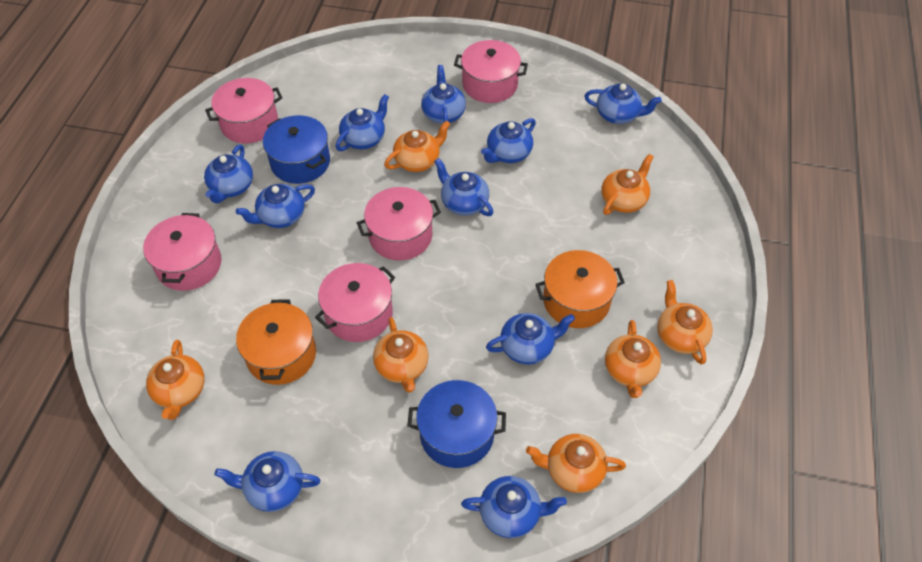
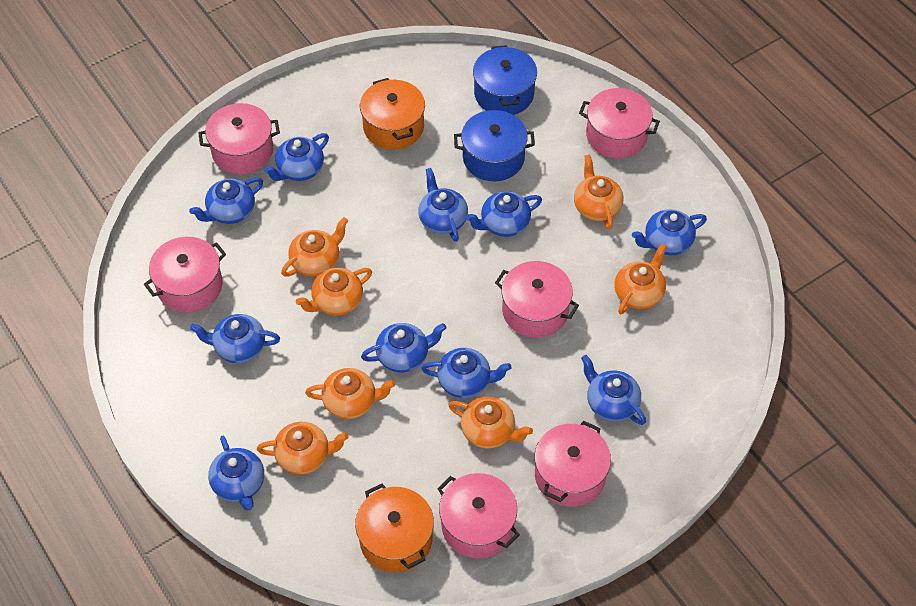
pink pot: 5 -> 6

